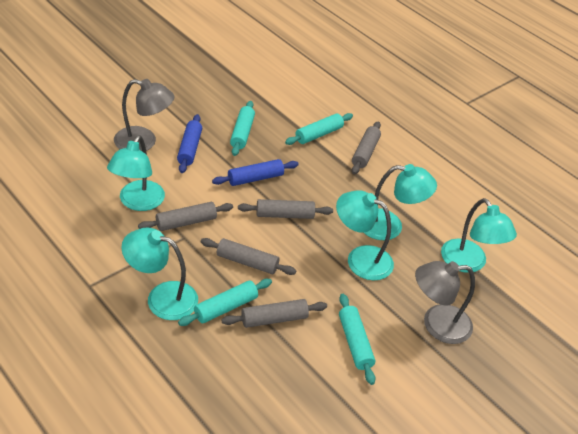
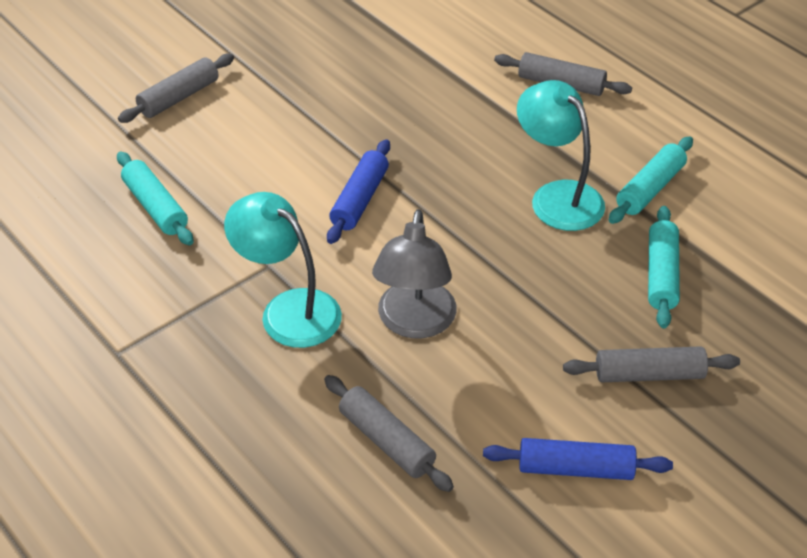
grey lamp: 2 -> 1
grey rolling pin: 5 -> 4
turquoise lamp: 5 -> 2
turquoise rolling pin: 4 -> 3

